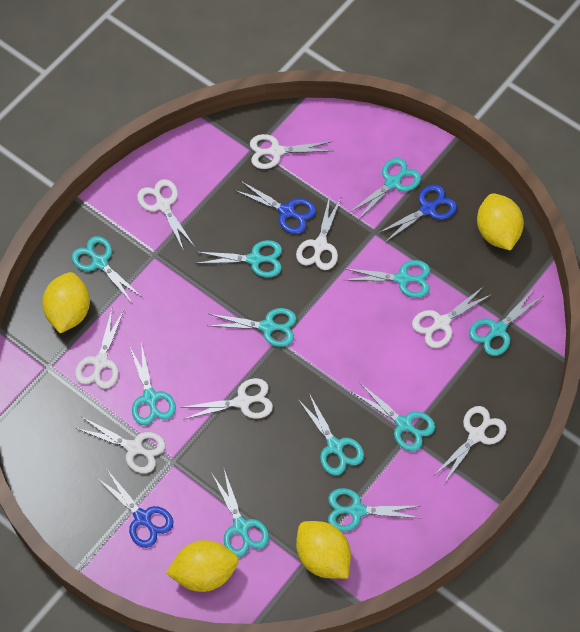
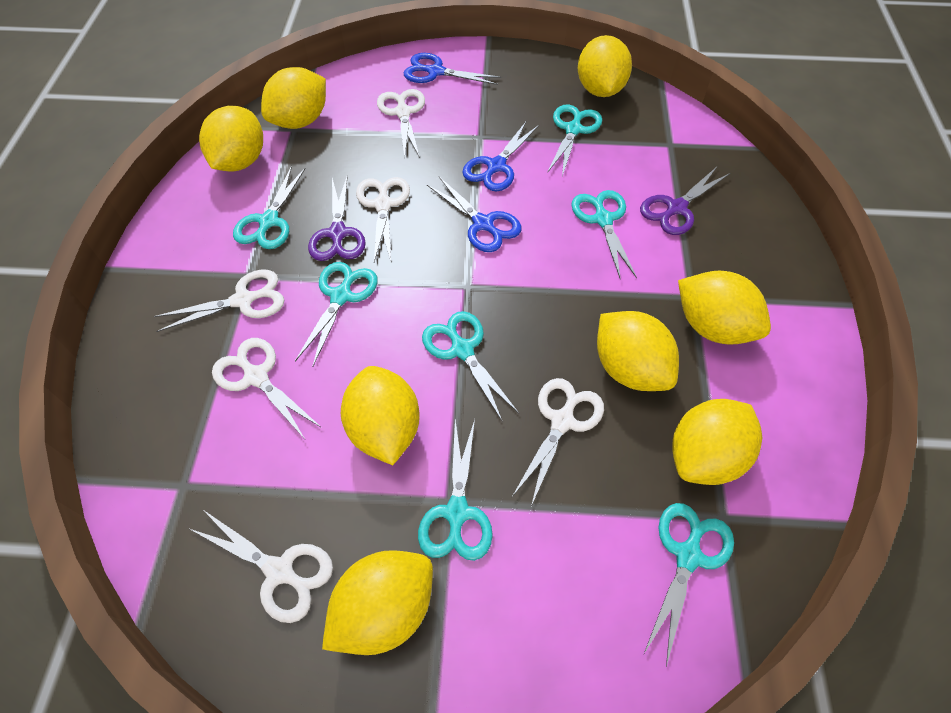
purple scissors: 0 -> 2
turquoise scissors: 11 -> 7
white scissors: 8 -> 6
yellow lemon: 4 -> 8

